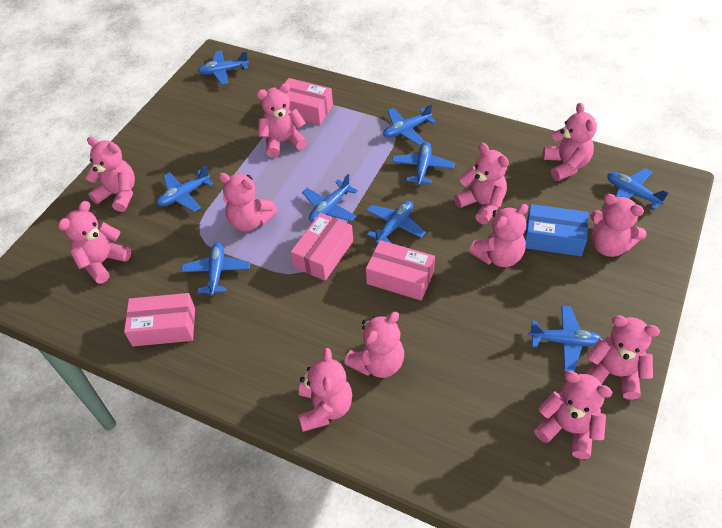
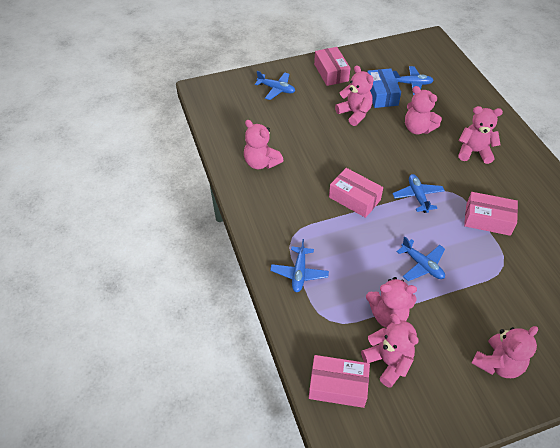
blue plane: 9 -> 5
pink teddy bear: 12 -> 7

